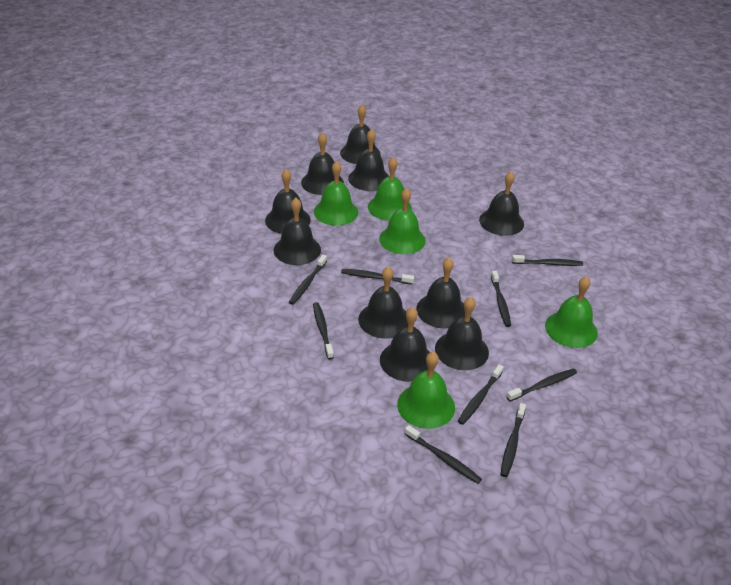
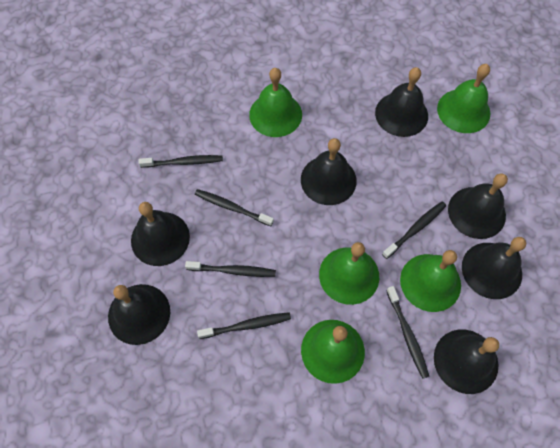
black bell: 10 -> 7
black toothbrush: 9 -> 6

